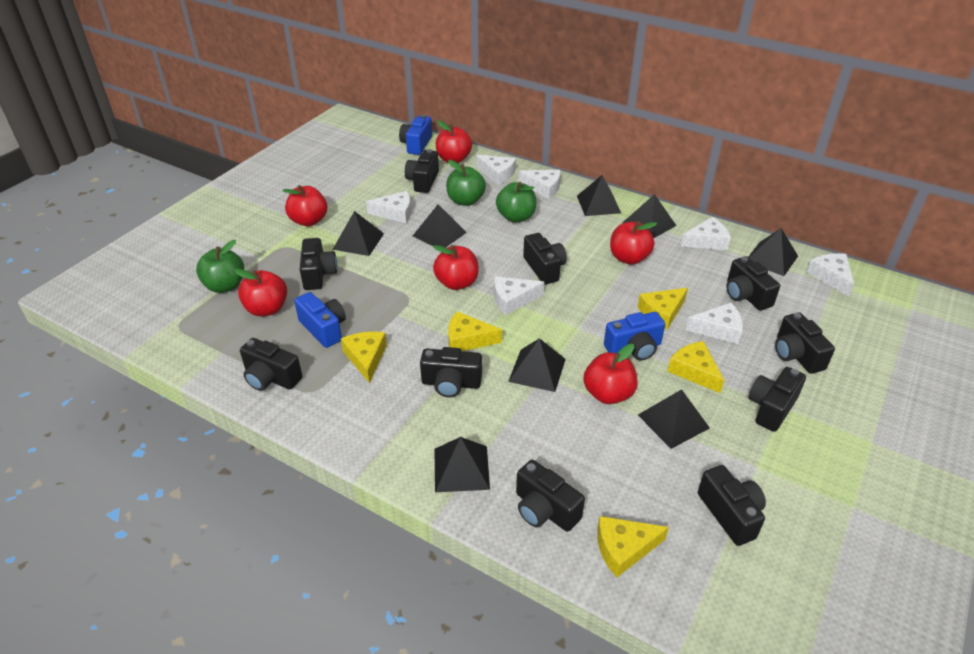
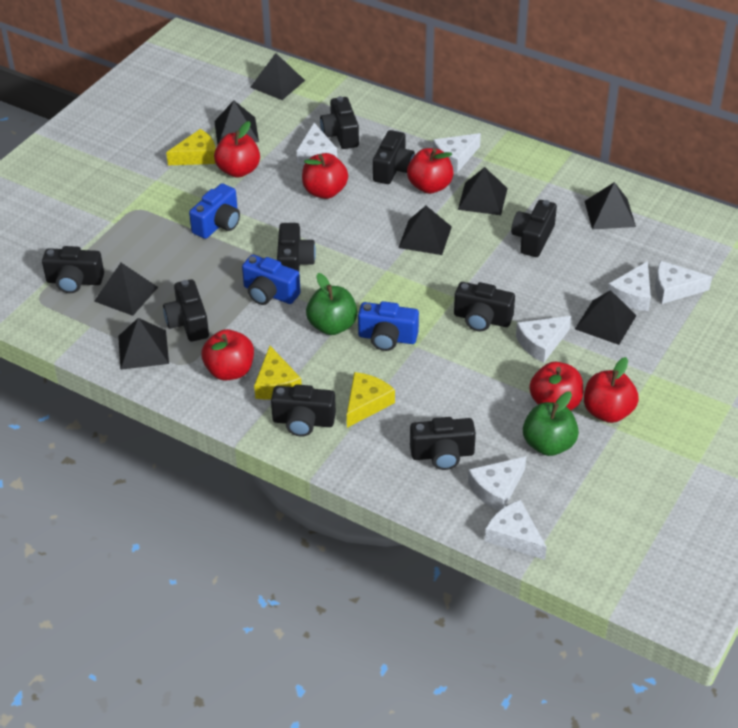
black camera: 10 -> 9
green apple: 3 -> 2
yellow cheese: 5 -> 3

